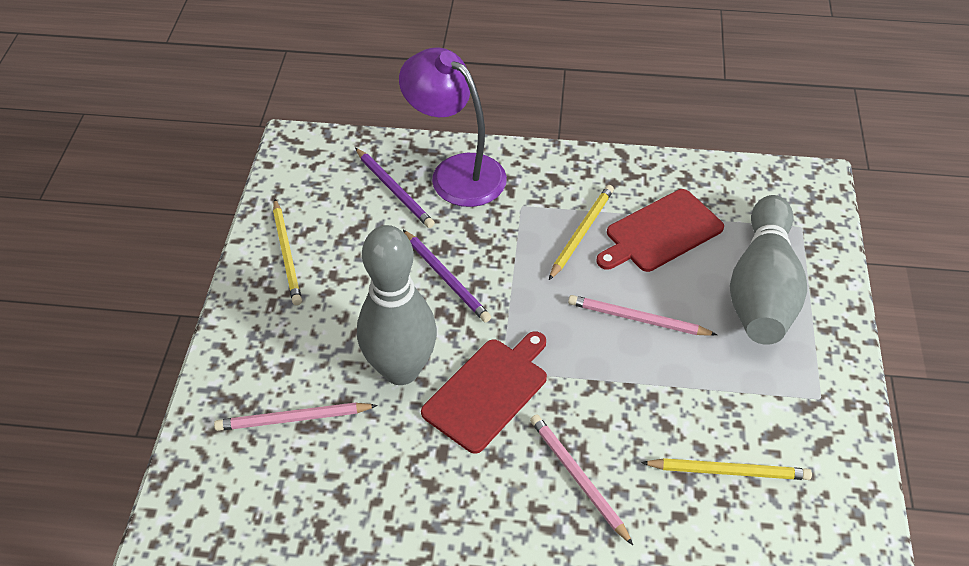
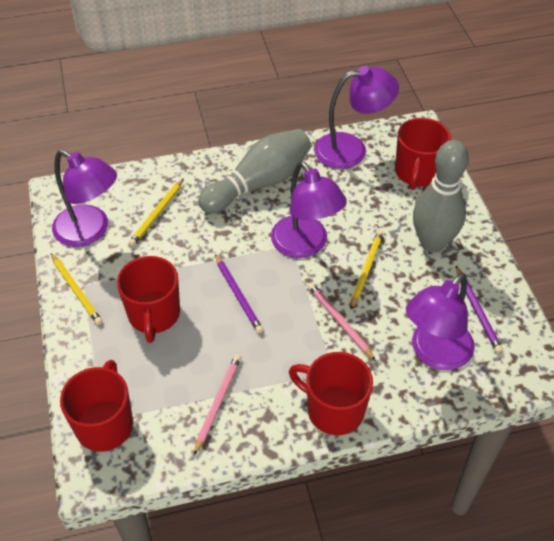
pink pencil: 3 -> 2
purple lamp: 1 -> 4
red cutting board: 2 -> 0
red mug: 0 -> 4

